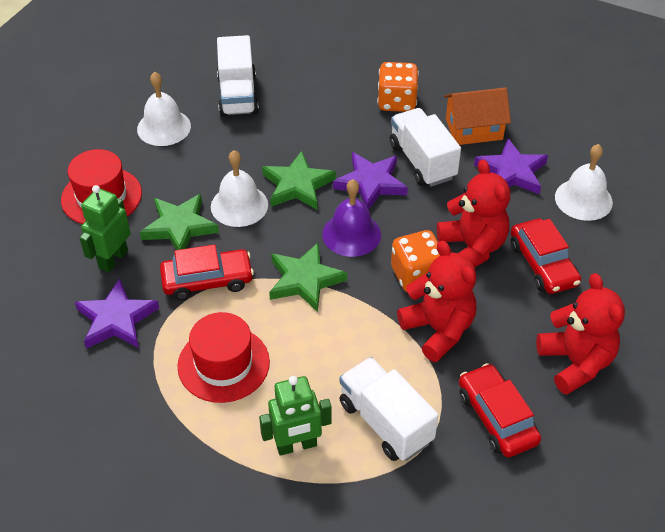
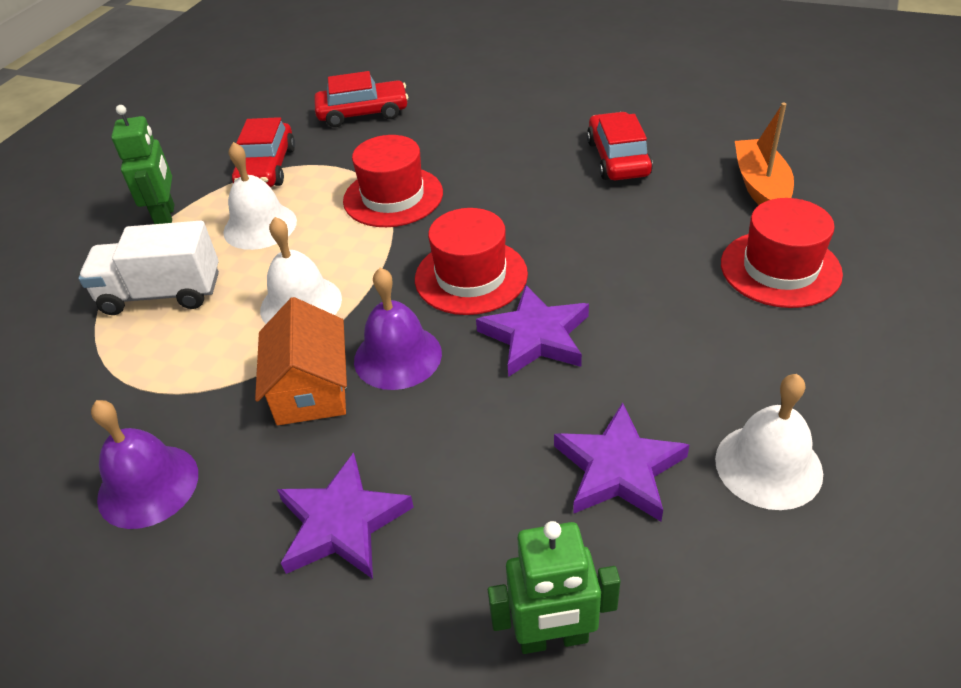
green star: 3 -> 0
orange boat: 0 -> 1
orange dice: 2 -> 0
purple bell: 1 -> 2
red hat: 2 -> 3
red teddy bear: 3 -> 0
white truck: 3 -> 1

